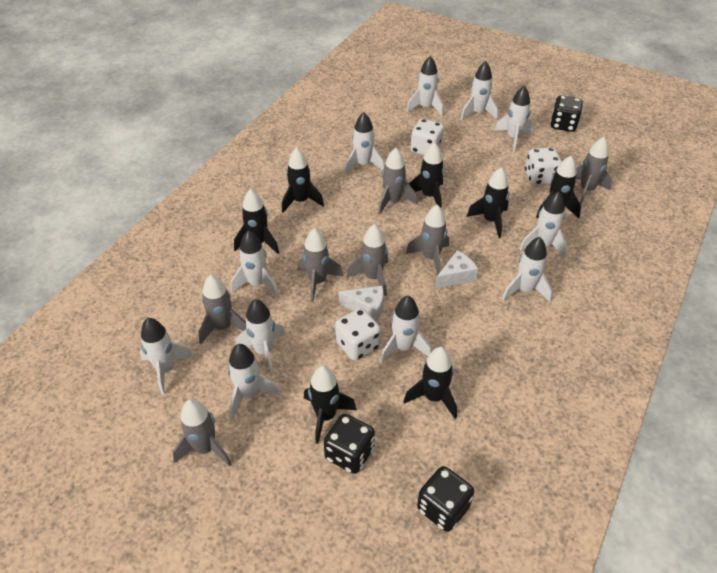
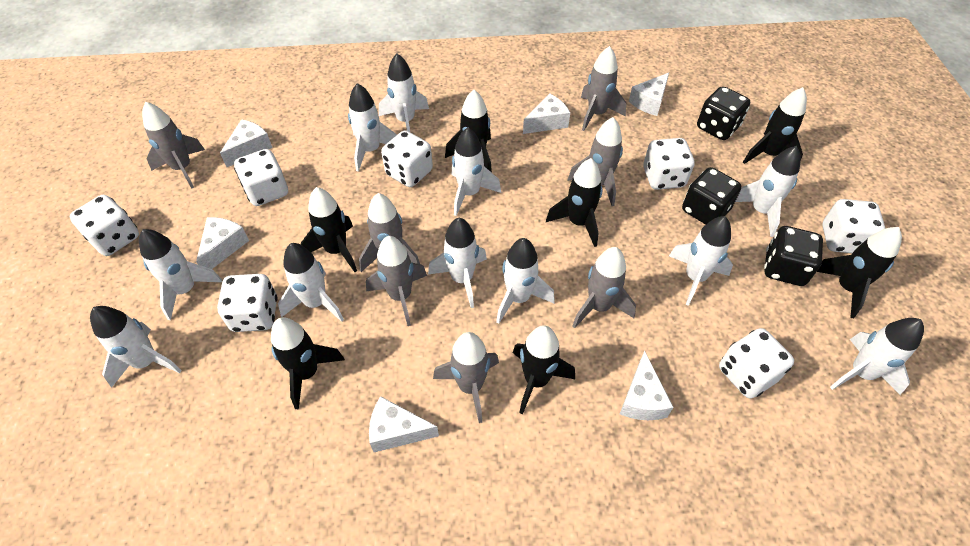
white cheese: 2 -> 6
white dice: 3 -> 7

